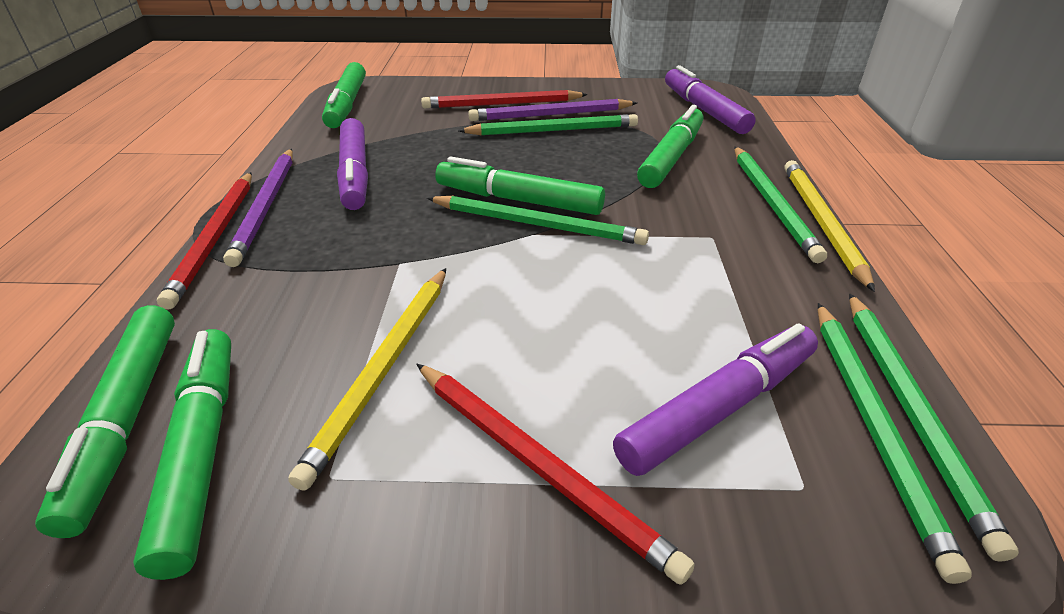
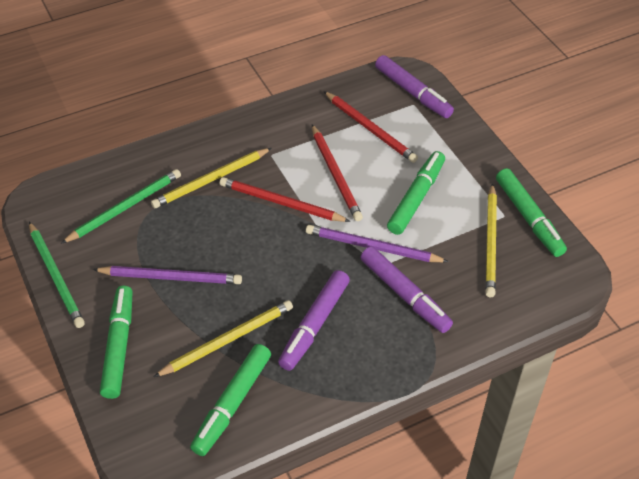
green marker: 5 -> 4
green pencil: 5 -> 2
yellow pencil: 2 -> 3

